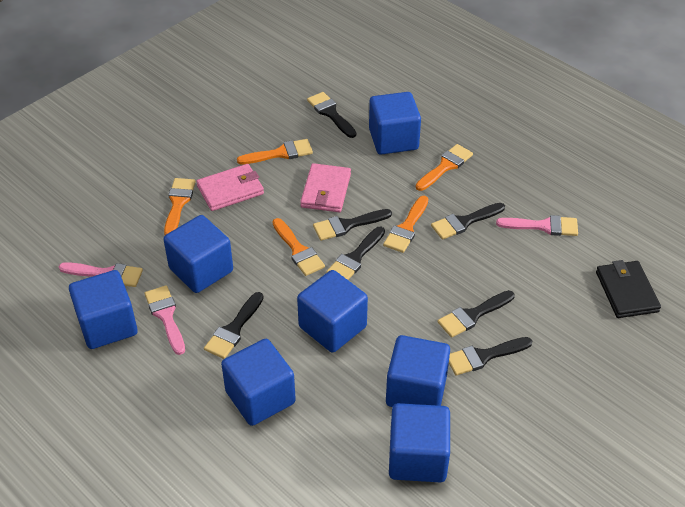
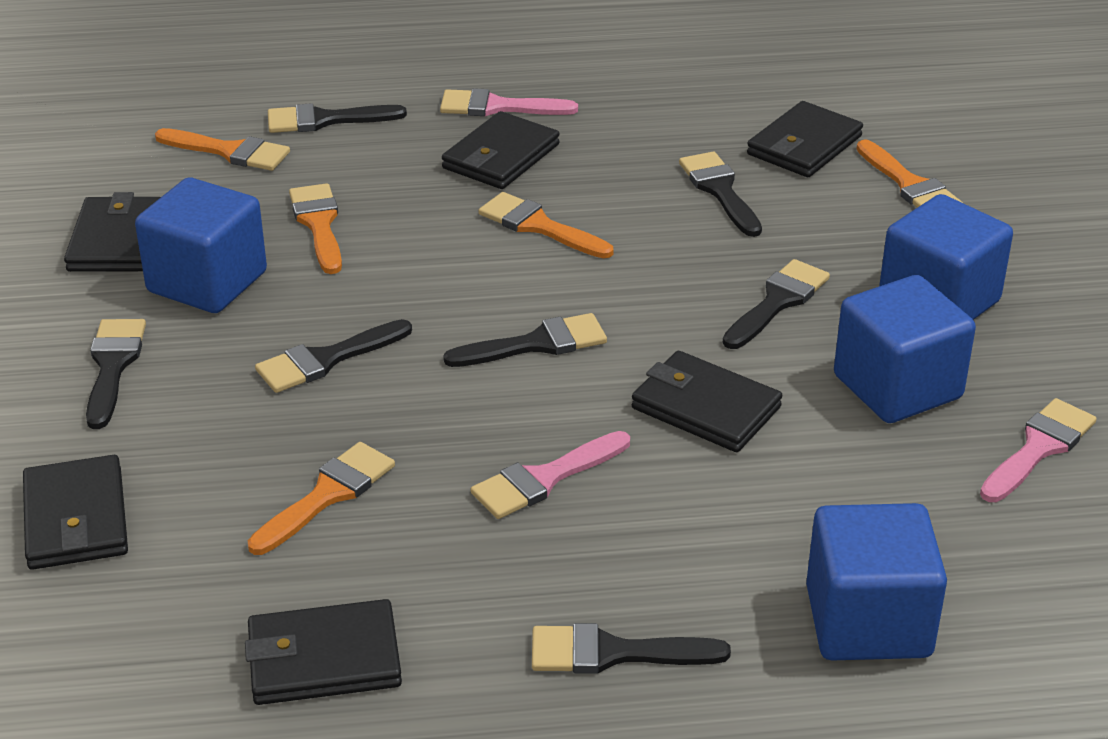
black wallet: 1 -> 6
blue cube: 7 -> 4
pink wallet: 2 -> 0

